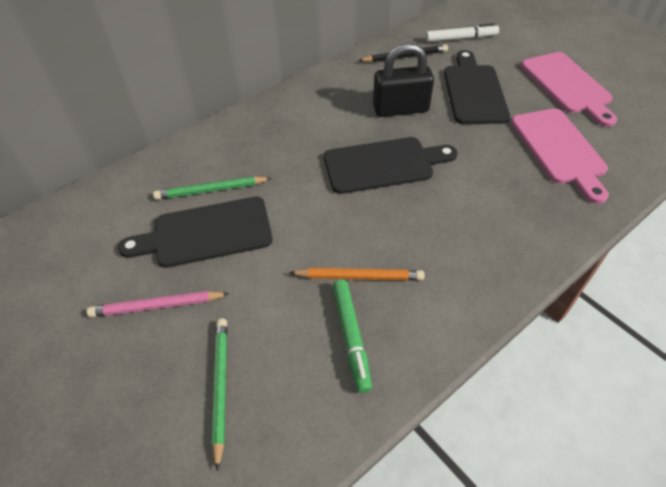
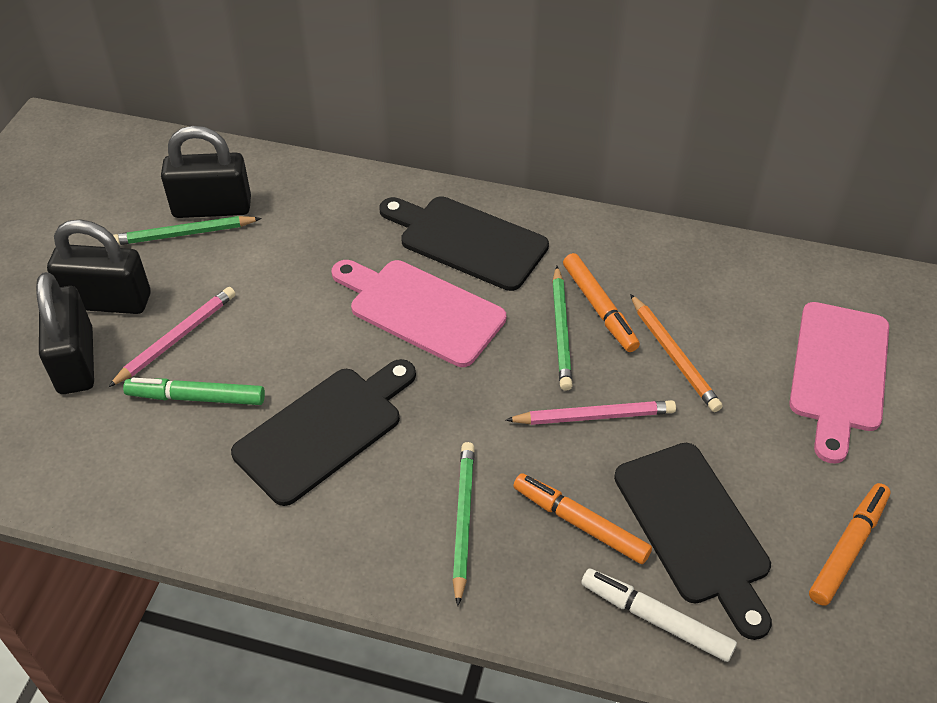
black padlock: 1 -> 3
black pencil: 1 -> 0
green pencil: 2 -> 3
orange marker: 0 -> 3
pink pencil: 1 -> 2

